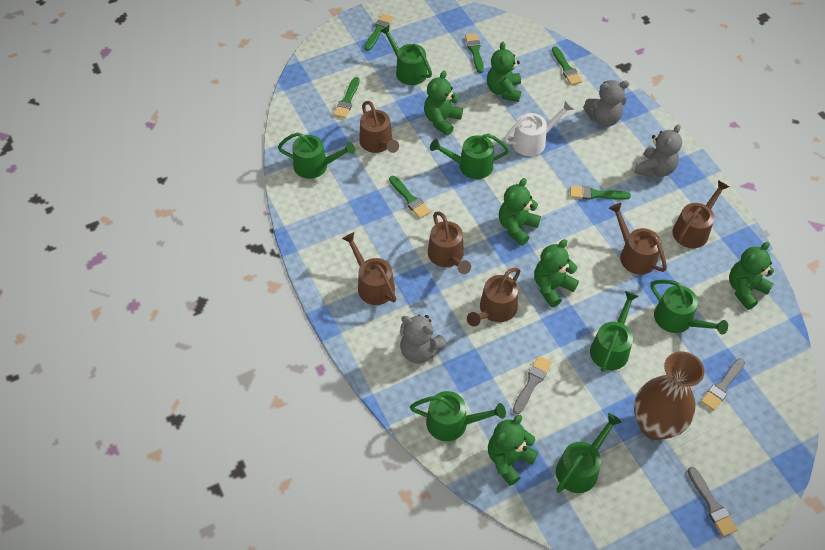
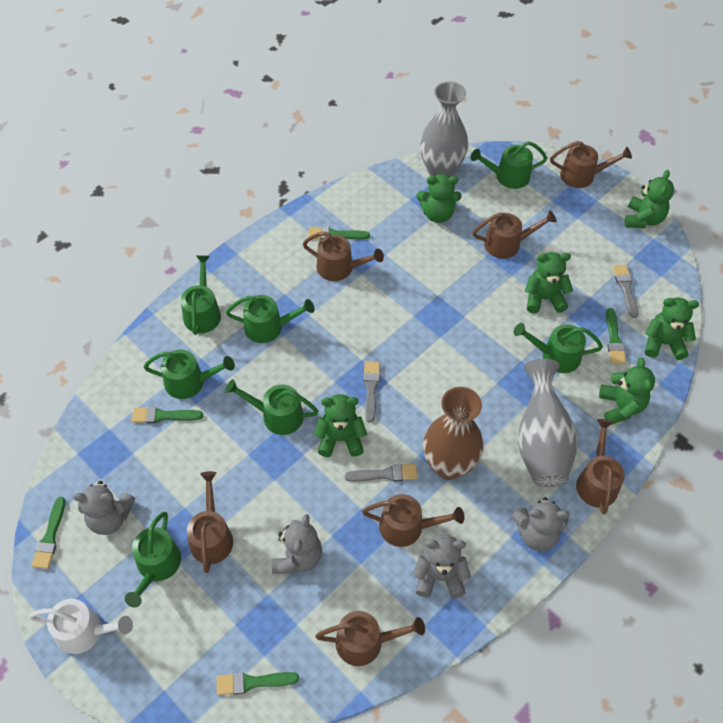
brown watering can: 6 -> 7
green brush: 6 -> 5
grey teddy bear: 3 -> 4
grey vase: 0 -> 2

